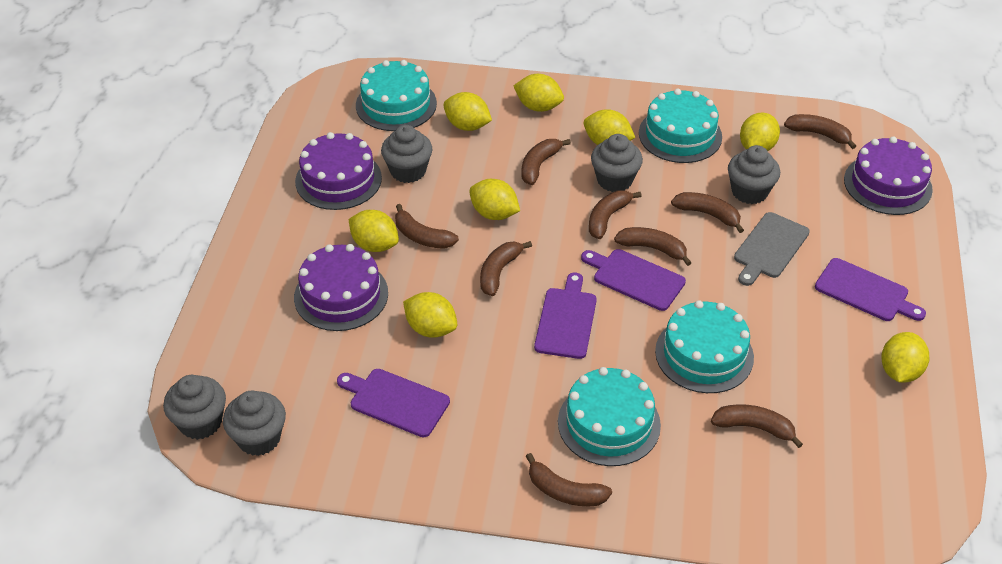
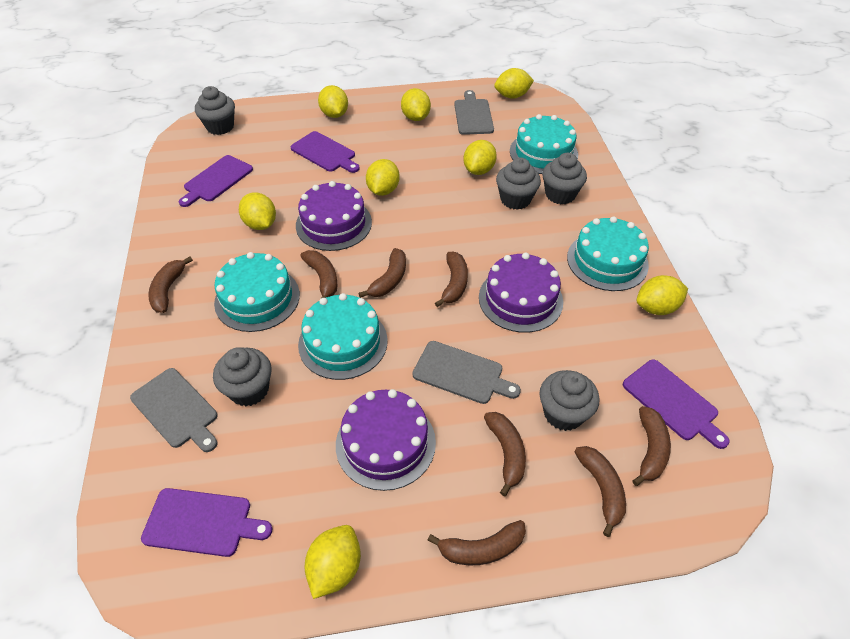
brown banana: 9 -> 8
grey cutting board: 1 -> 3

